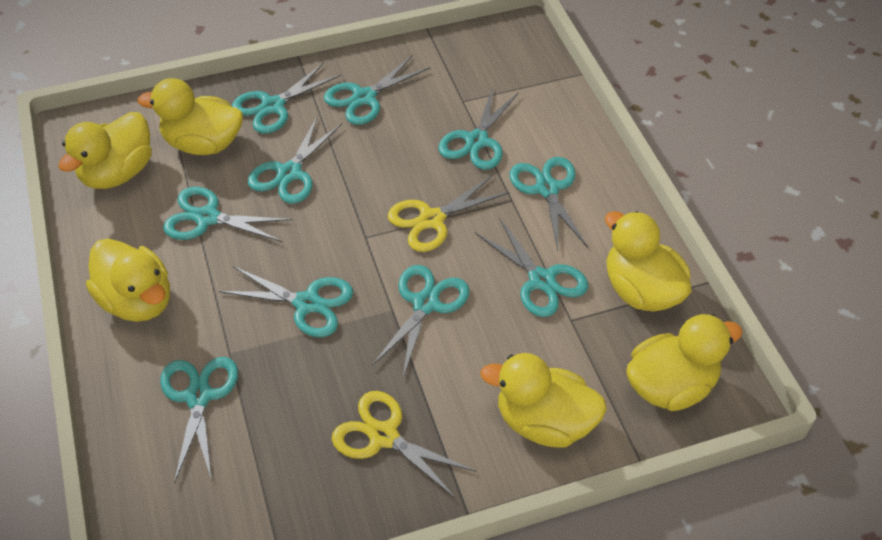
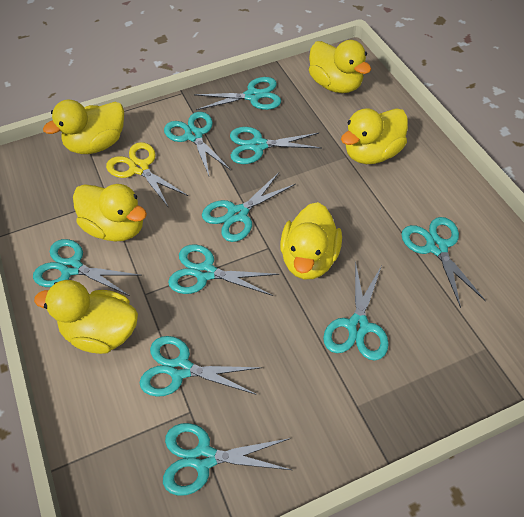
yellow scissors: 2 -> 1

